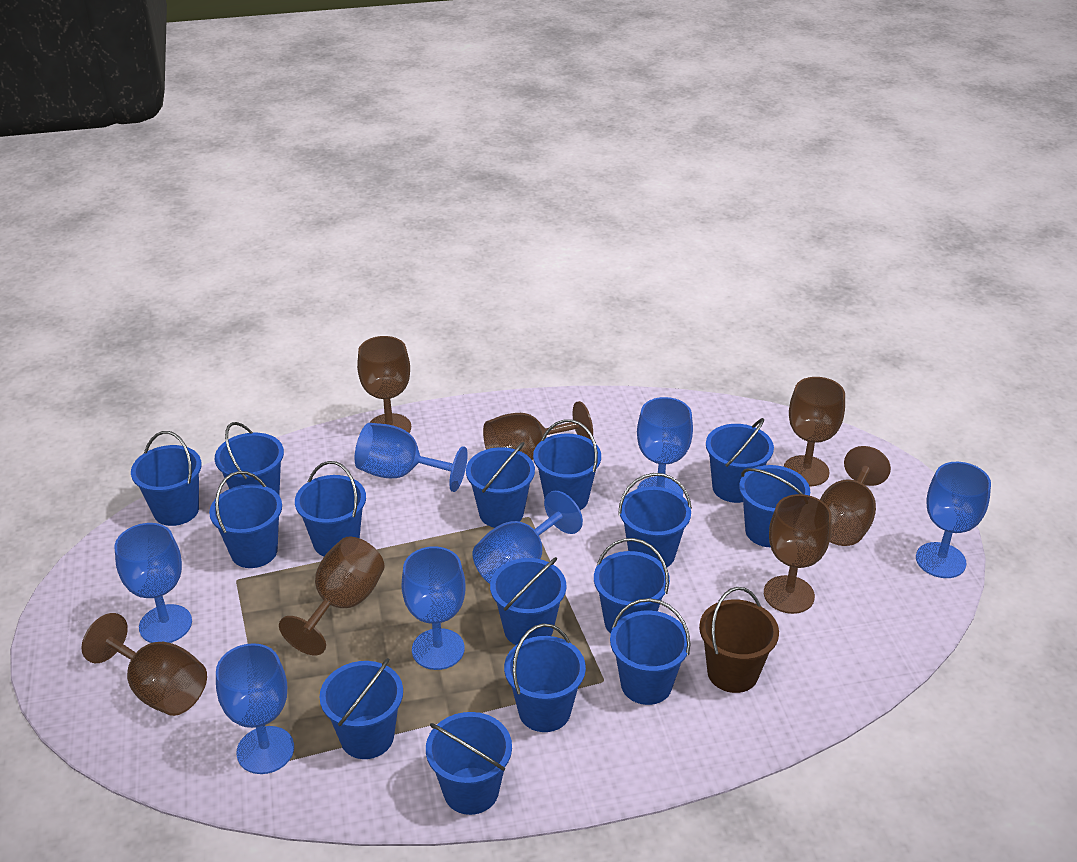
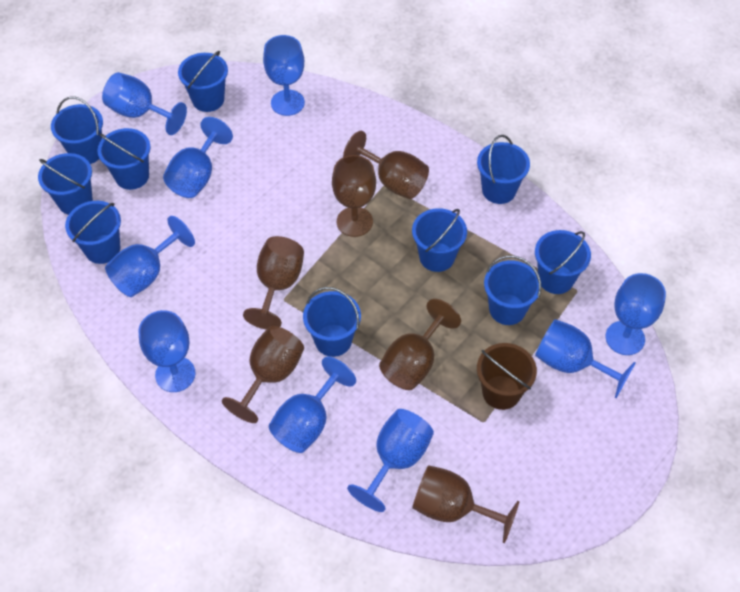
blue bucket: 15 -> 10
blue goblet: 7 -> 9
brown goblet: 7 -> 6

